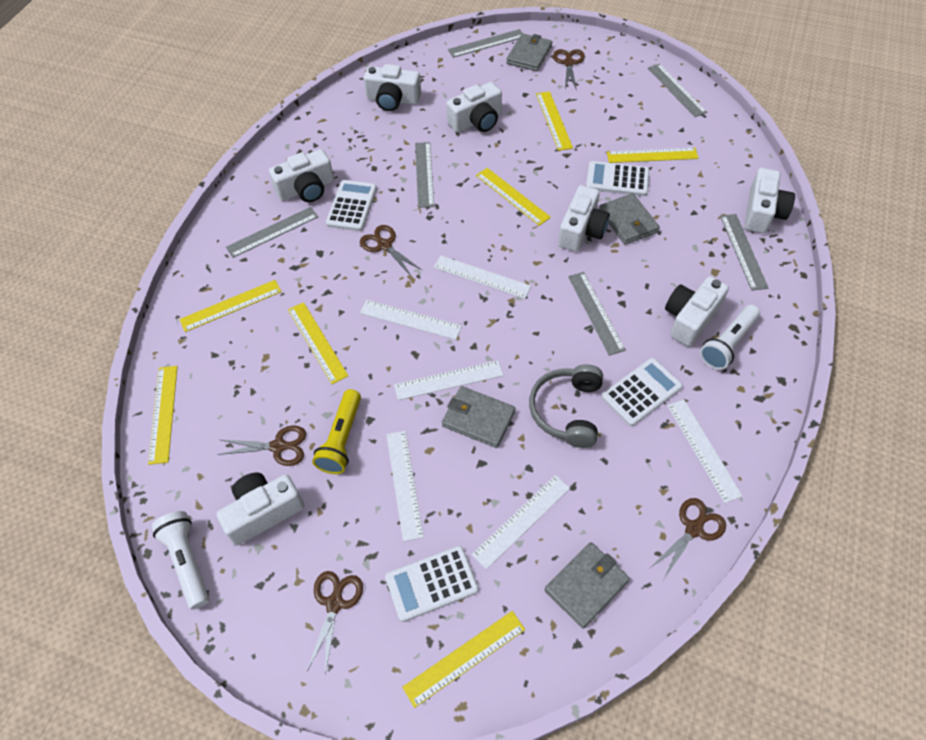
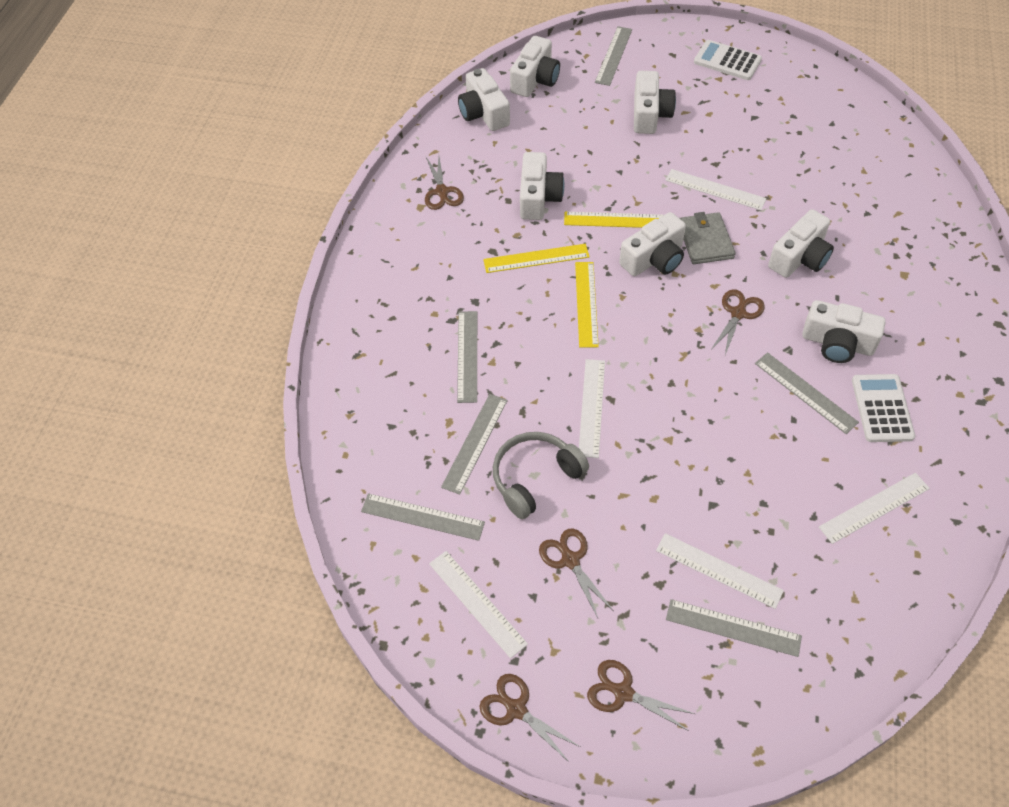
grey wallet: 4 -> 1
white calculator: 4 -> 2
white flashlight: 2 -> 0
white ruler: 6 -> 5
yellow flashlight: 1 -> 0
yellow ruler: 7 -> 3

